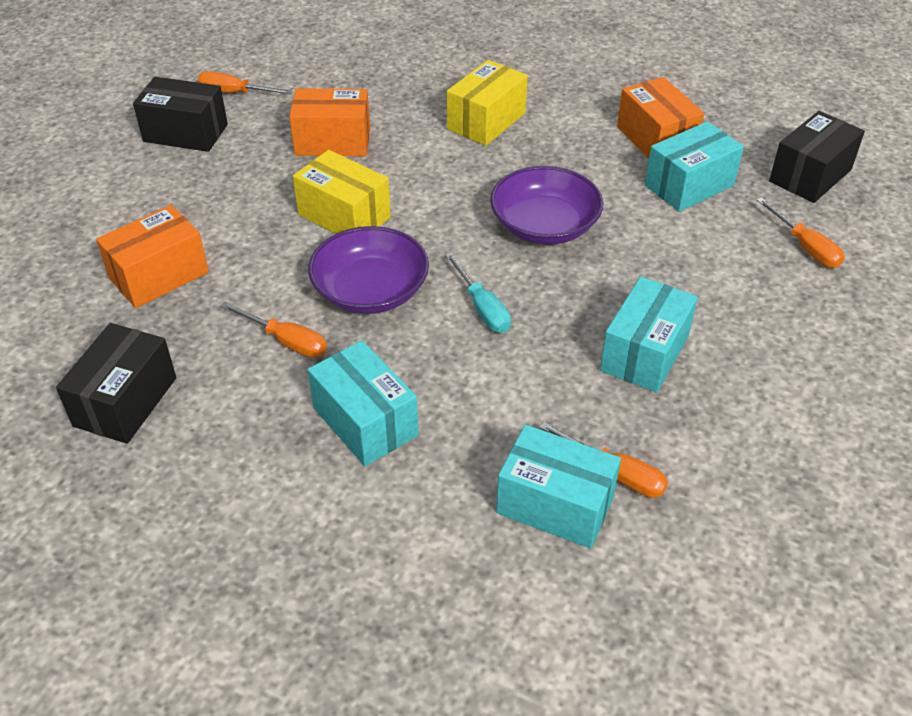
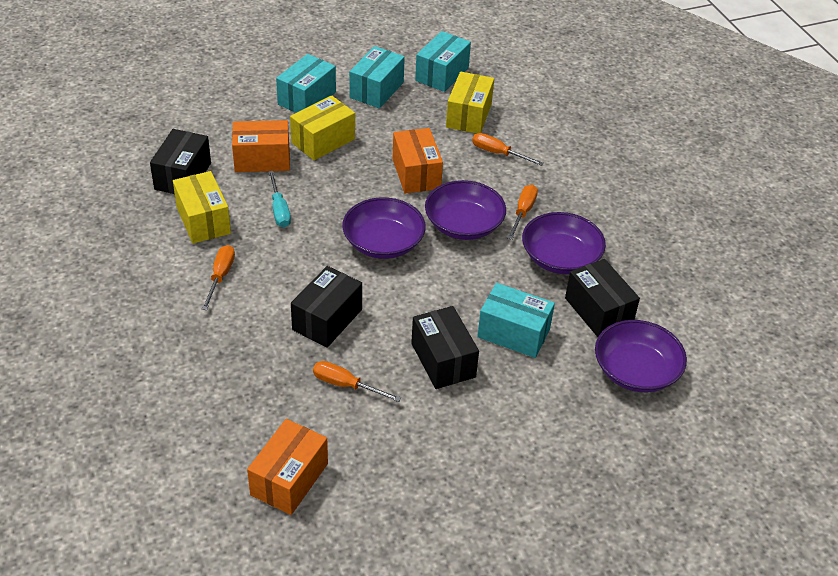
black box: 3 -> 4
purple bowl: 2 -> 4
yellow box: 2 -> 3

